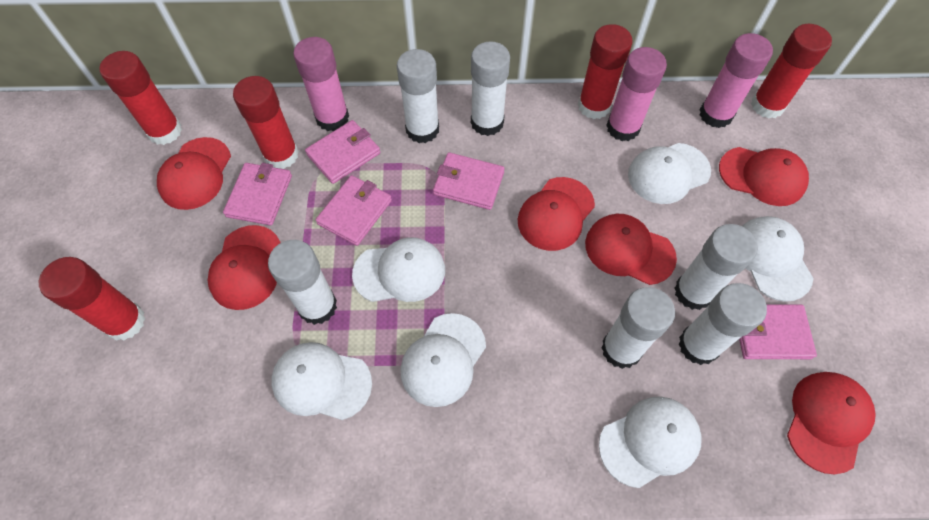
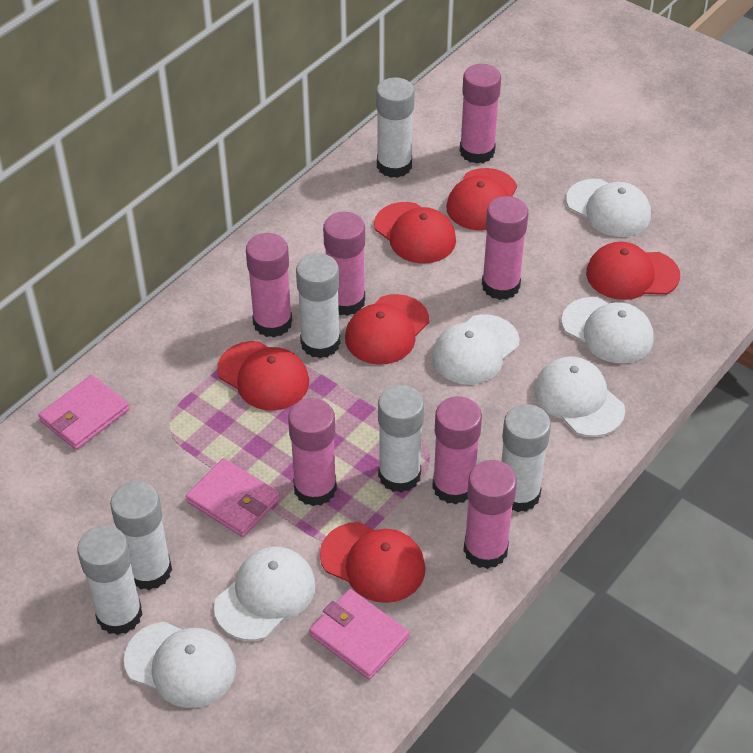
pink glue stick: 3 -> 7
pink wallet: 5 -> 3
red glue stick: 5 -> 0

